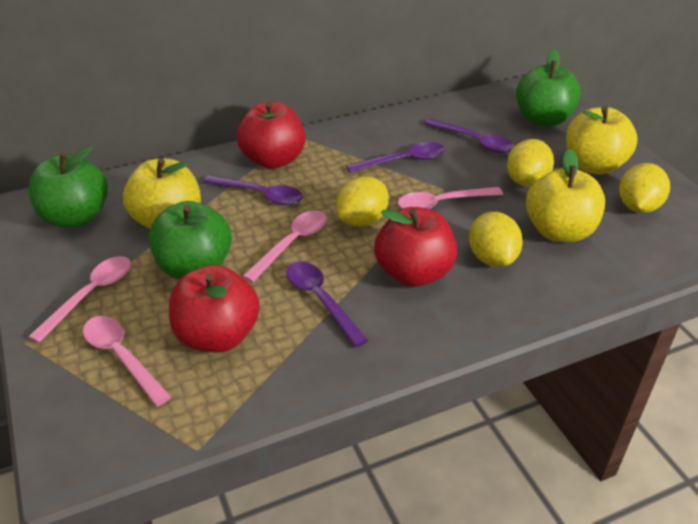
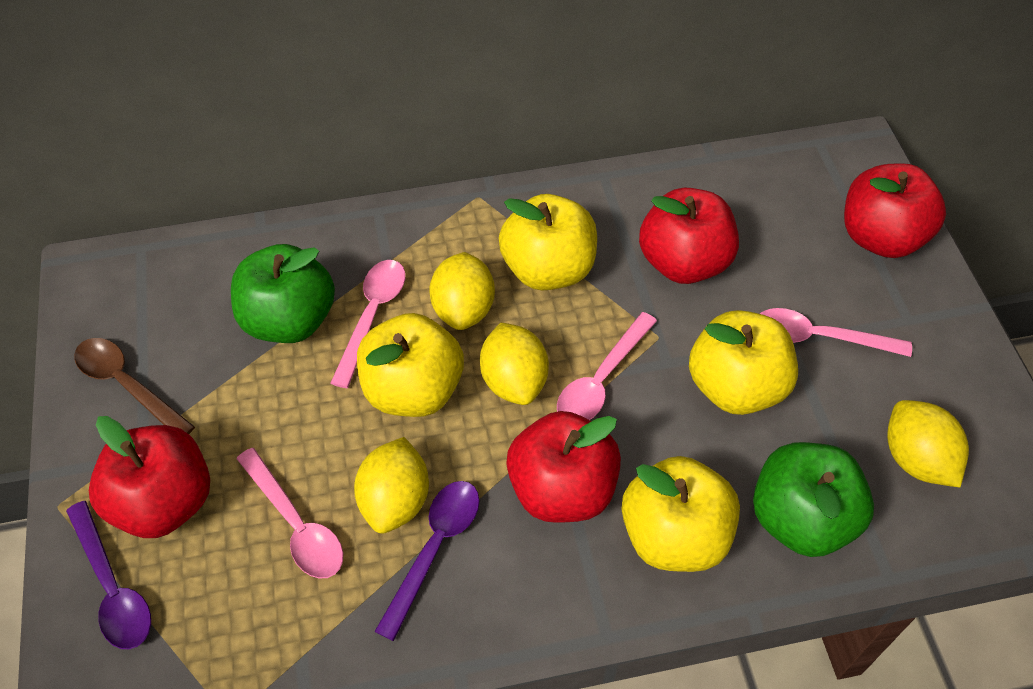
brown spoon: 0 -> 1
green apple: 3 -> 2
purple spoon: 4 -> 2
red apple: 3 -> 4
yellow apple: 3 -> 4

